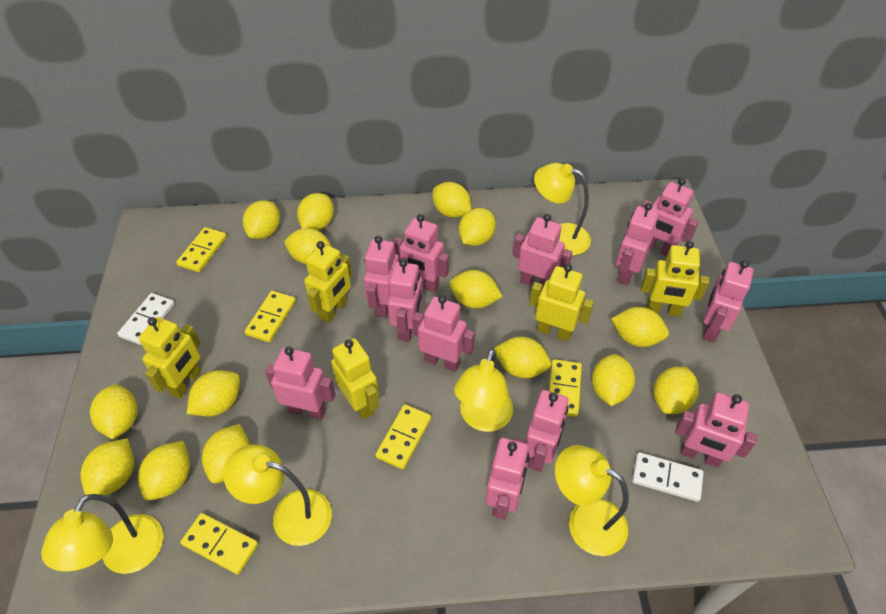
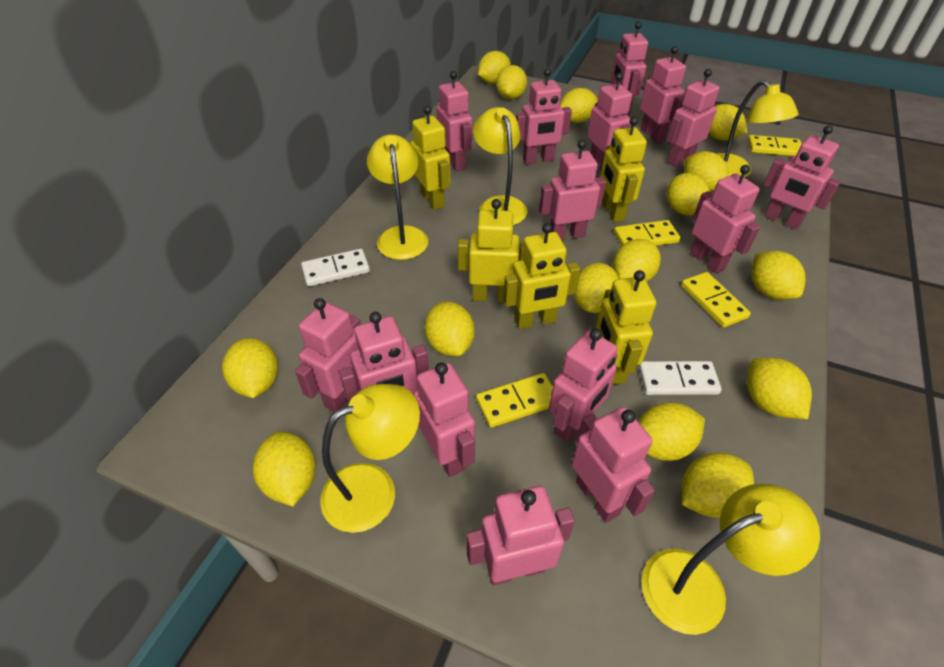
pink robot: 12 -> 15
yellow domino: 5 -> 4

